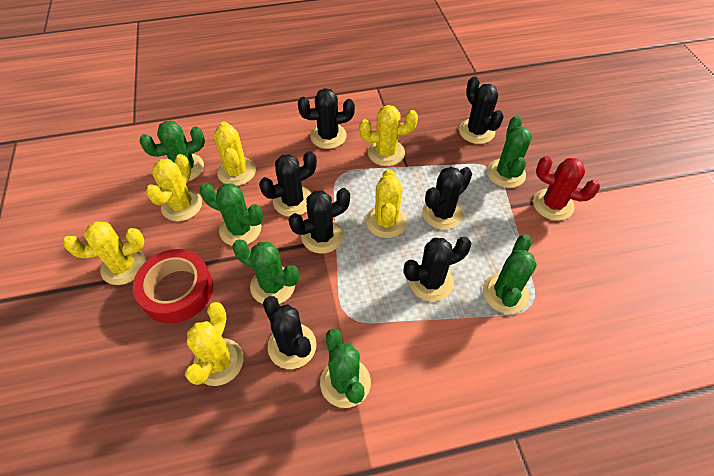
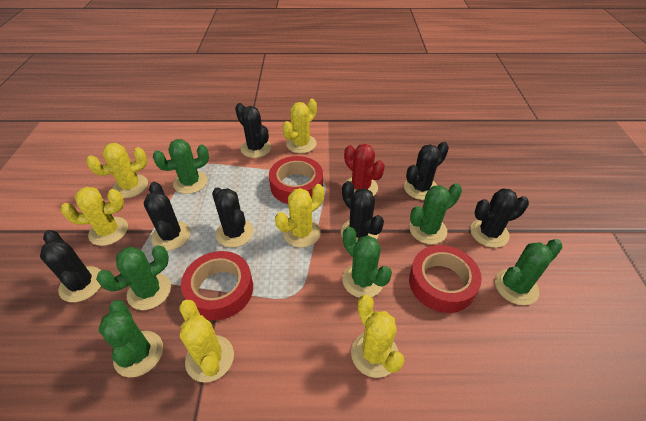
red tape: 1 -> 3

